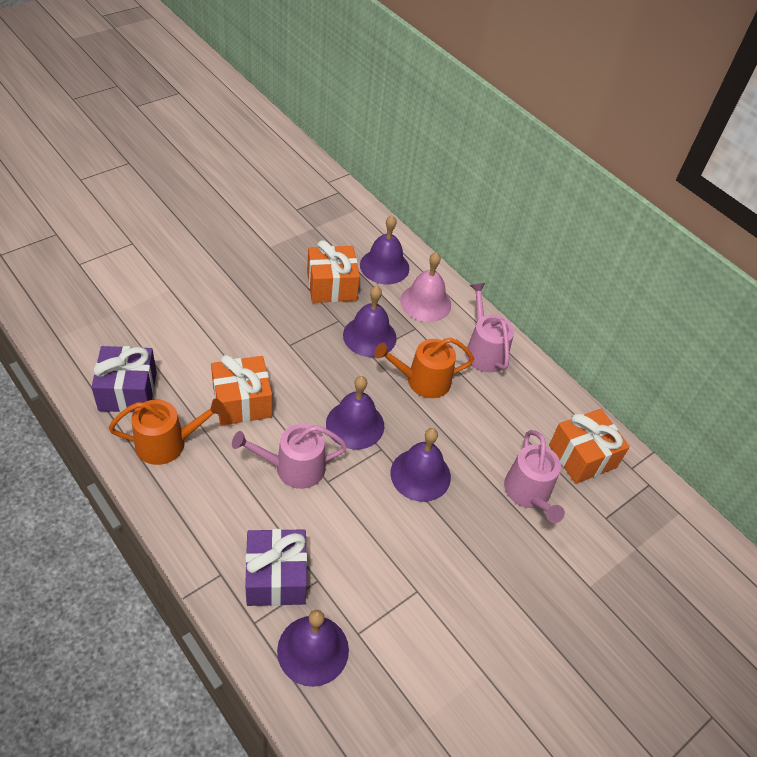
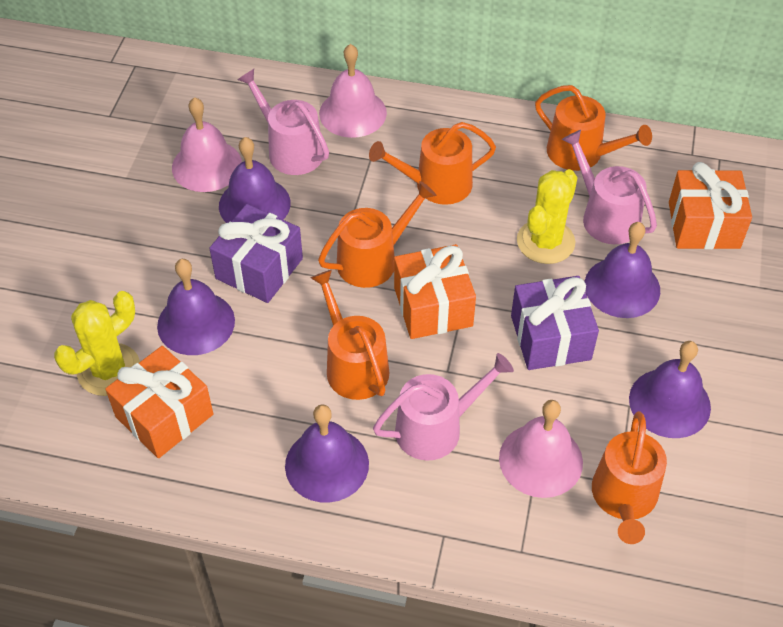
orange watering can: 2 -> 5
pink bell: 1 -> 3
yellow cactus: 0 -> 2

